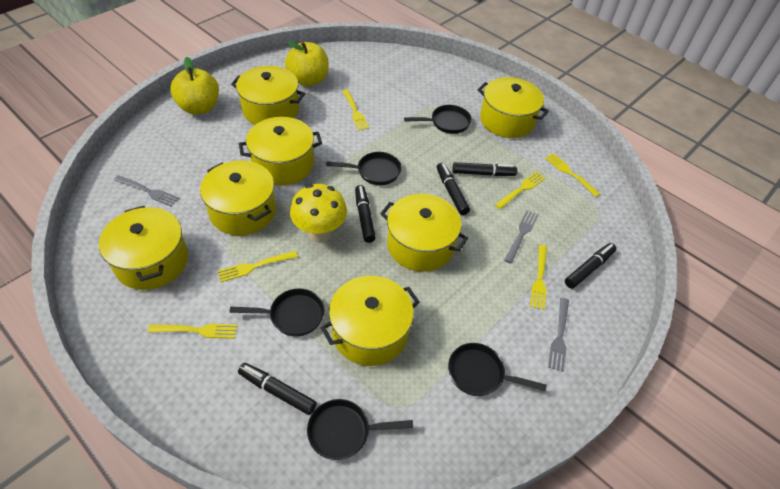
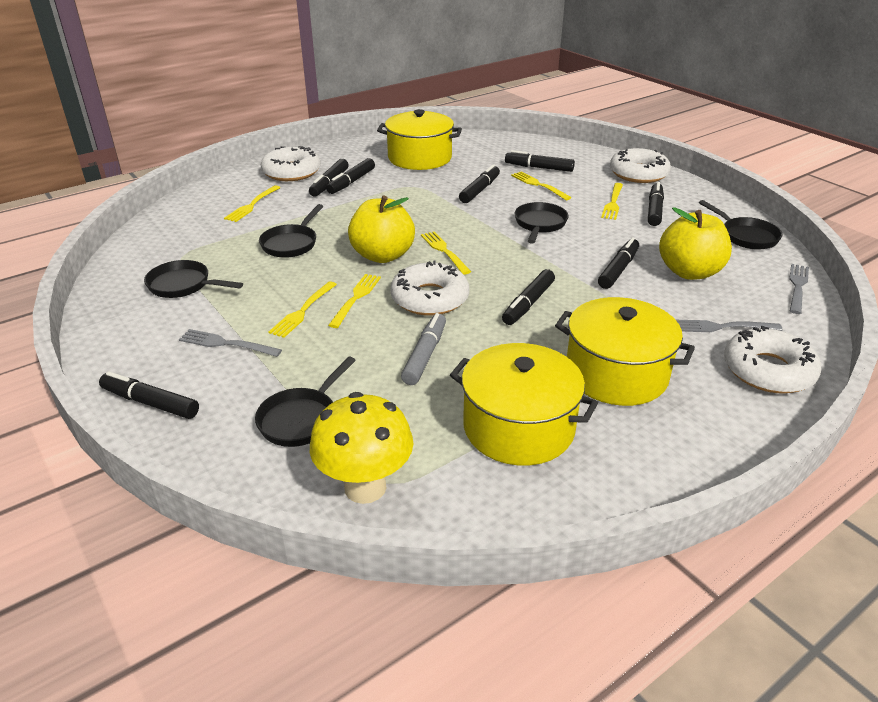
black marker: 5 -> 8
grey marker: 0 -> 1
white donut: 0 -> 4
yellow pot: 7 -> 3

